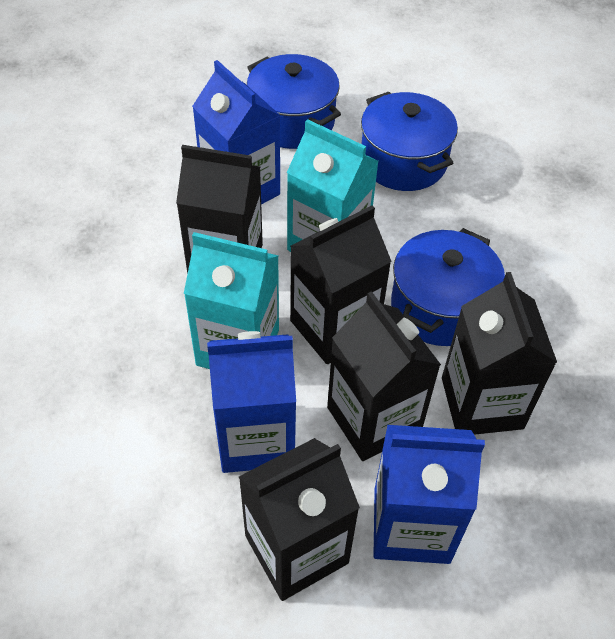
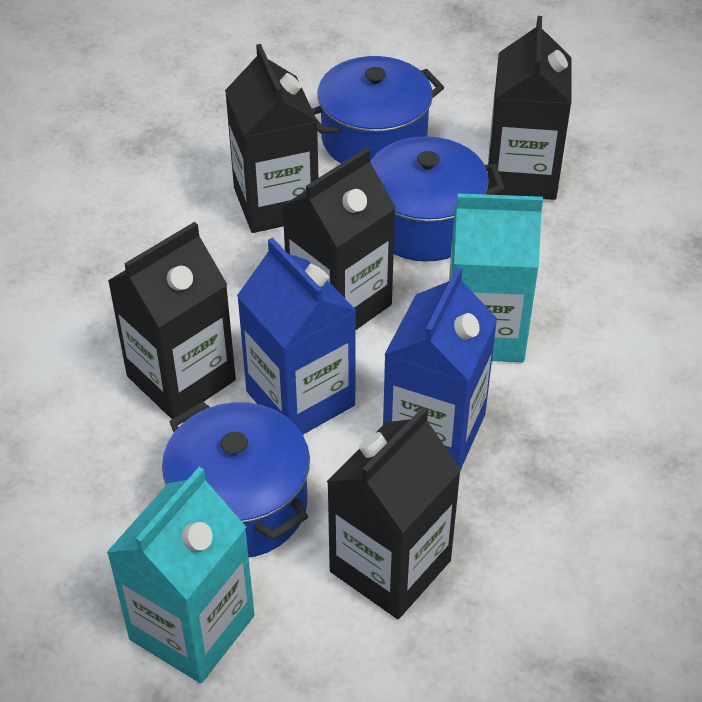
blue carton: 3 -> 2

